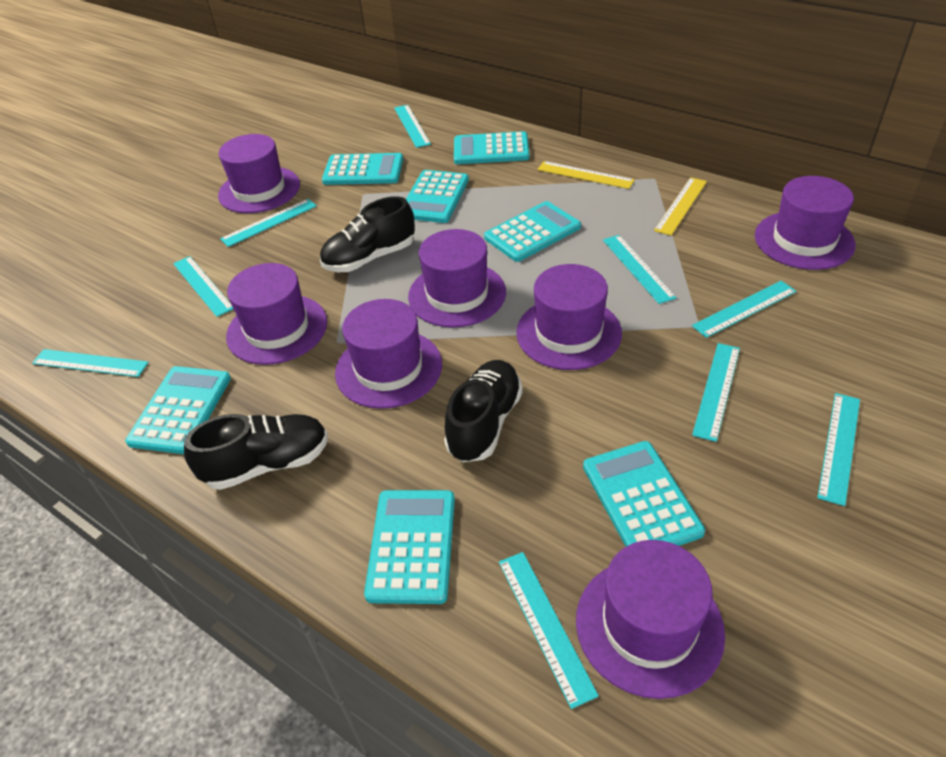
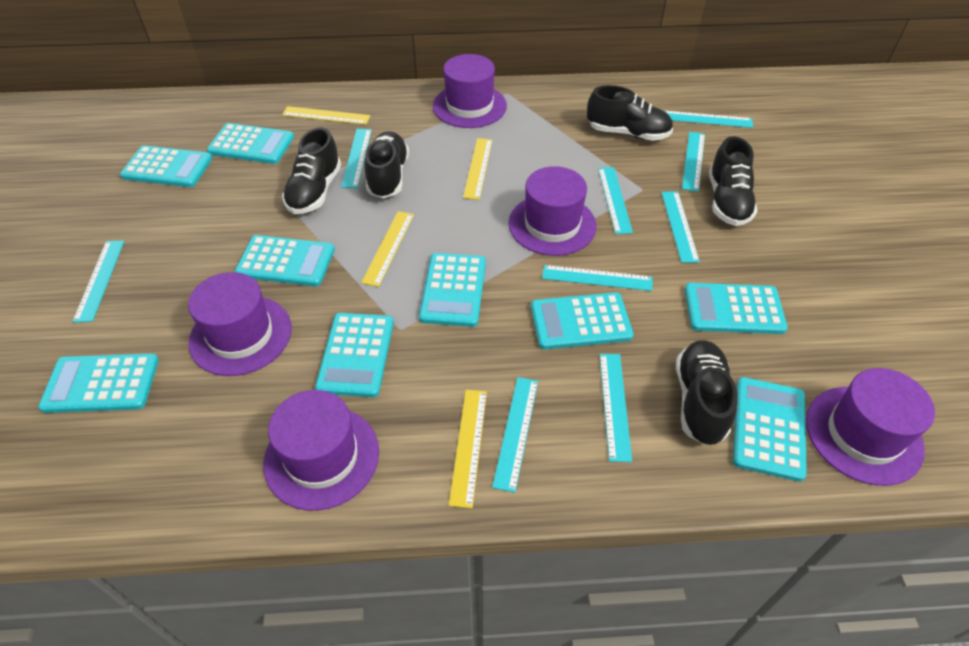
black shoe: 3 -> 5
purple hat: 7 -> 5
turquoise calculator: 7 -> 9
yellow ruler: 2 -> 4

